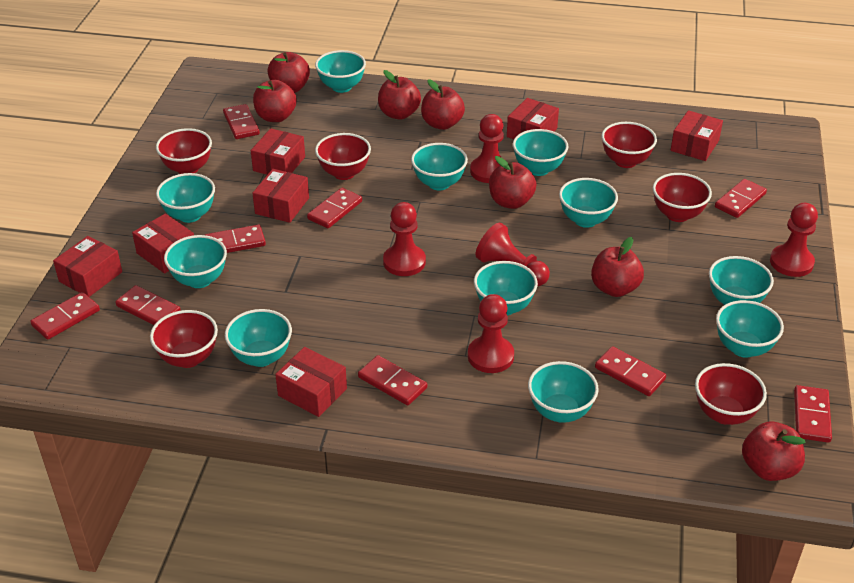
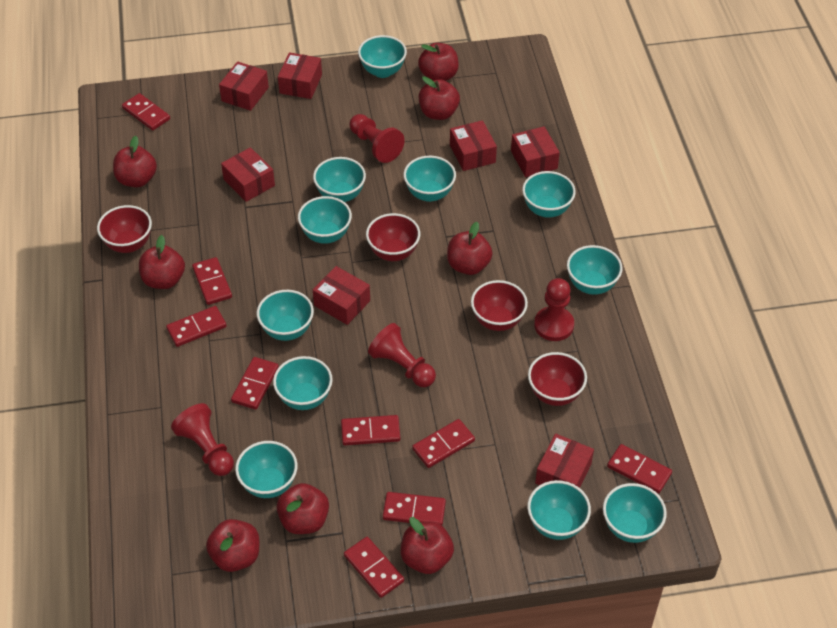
red apple: 7 -> 8
red bowl: 6 -> 4
red pawn: 5 -> 4

